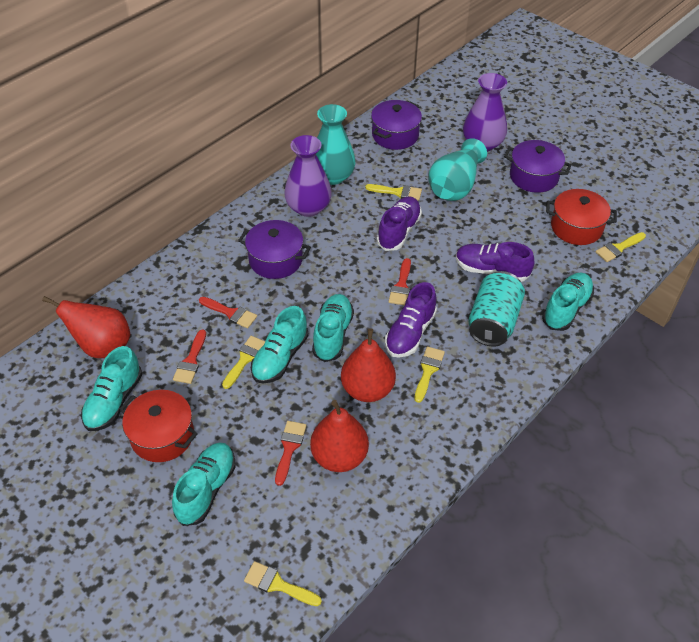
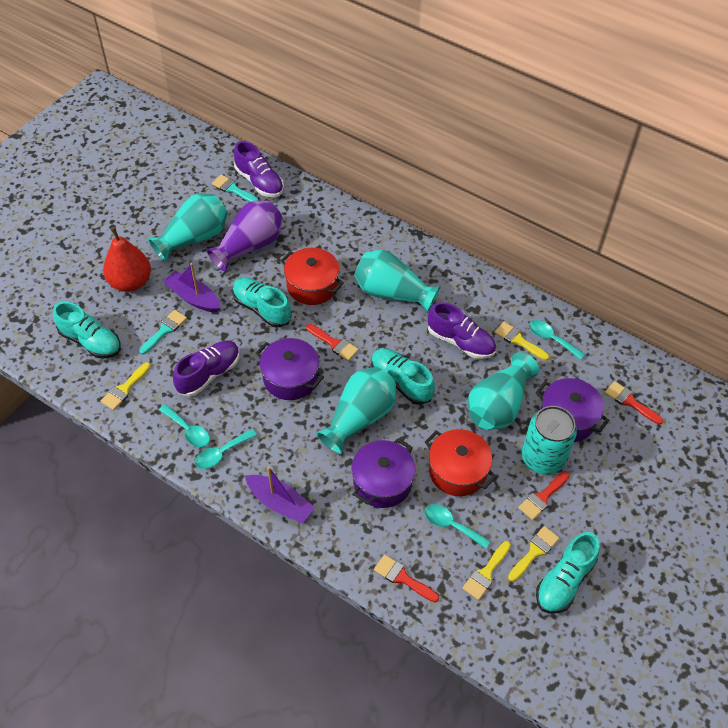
purple boat: 0 -> 2
purple vase: 2 -> 1
red pear: 3 -> 1
turquoise brush: 0 -> 2
turquoise shoe: 5 -> 4
turquoise spoon: 0 -> 4
turquoise vase: 2 -> 4
yellow brush: 5 -> 4

